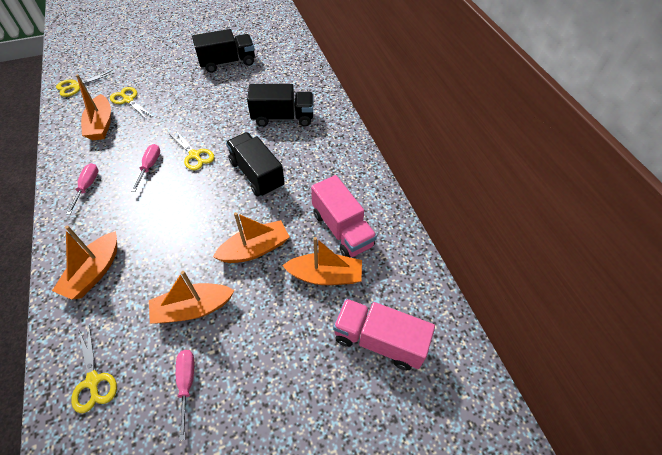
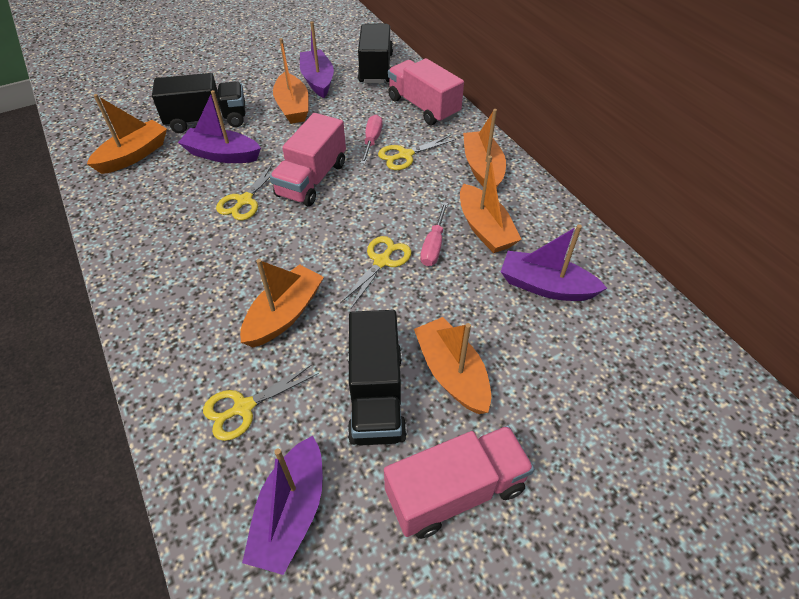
orange boat: 5 -> 6
pink screwdriver: 3 -> 2
pink truck: 2 -> 3
purple boat: 0 -> 4

